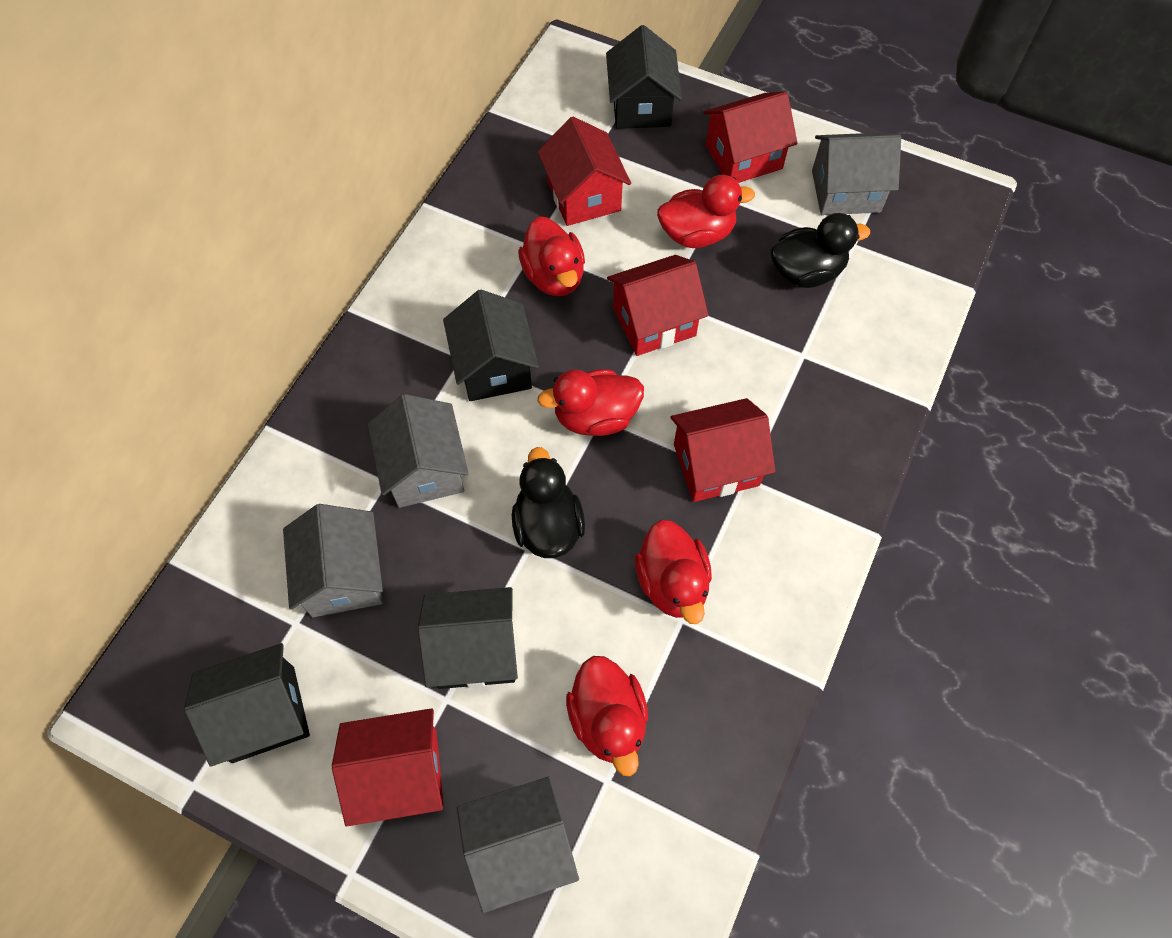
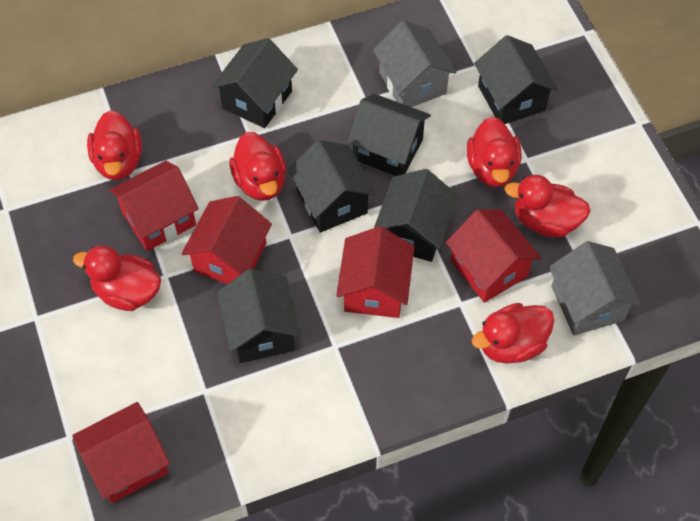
black duck: 2 -> 0
black house: 4 -> 6
grey house: 4 -> 2
red duck: 5 -> 6

